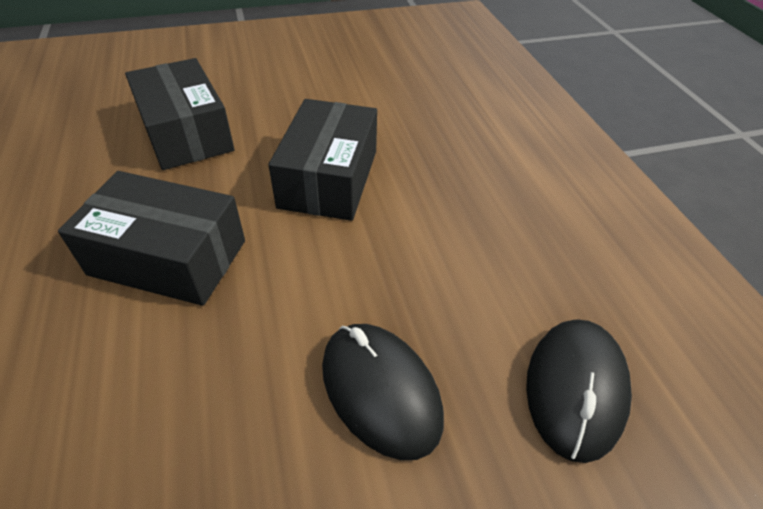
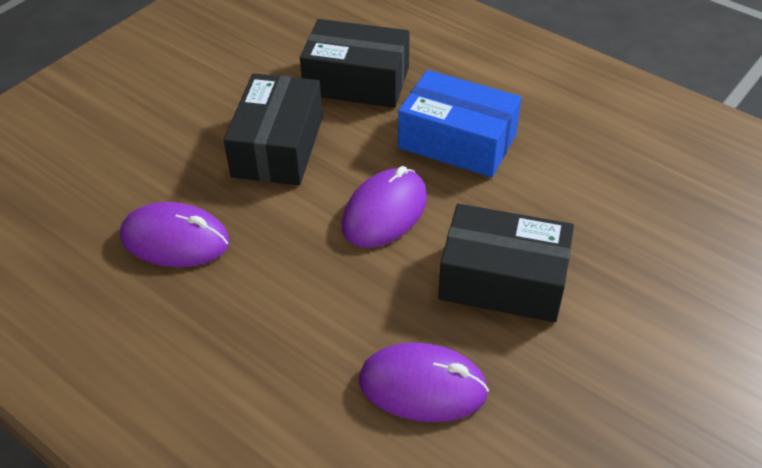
black mouse: 2 -> 0
blue box: 0 -> 1
purple mouse: 0 -> 3

